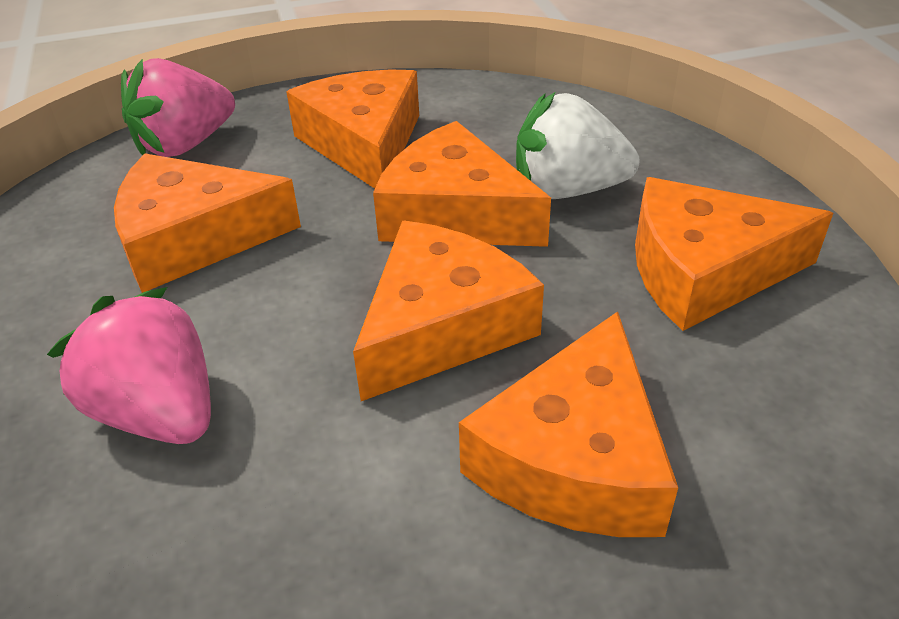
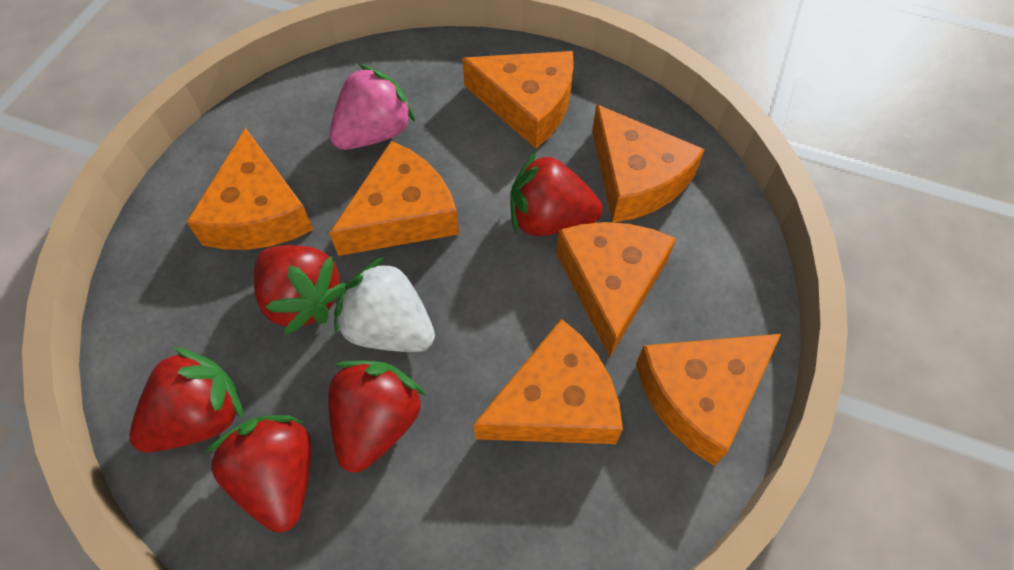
orange cheese: 6 -> 7
pink strawberry: 2 -> 1
red strawberry: 0 -> 5

